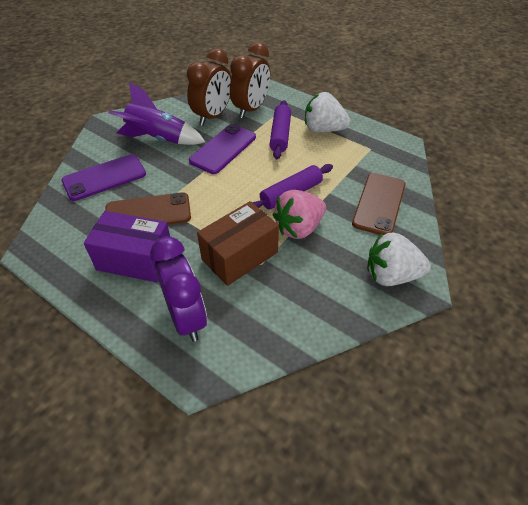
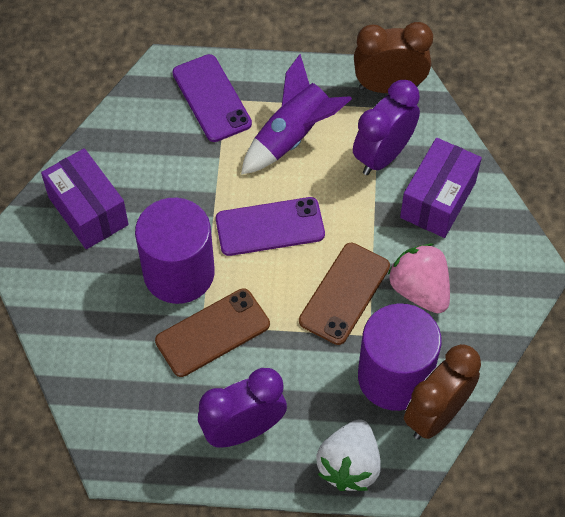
brown box: 1 -> 0
purple box: 1 -> 2
purple clock: 1 -> 2
purple cylinder: 0 -> 2
purple rolling pin: 2 -> 0
white strawberry: 2 -> 1

